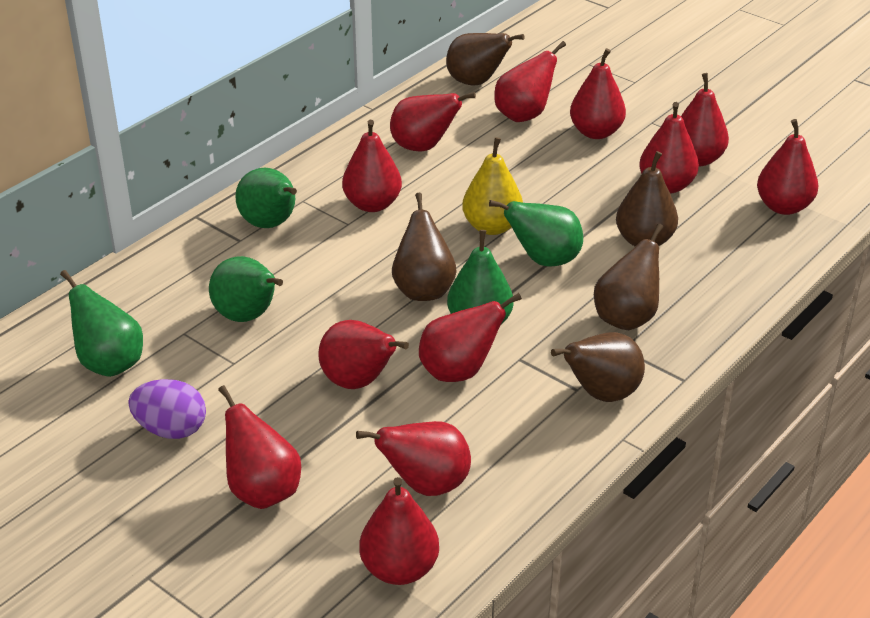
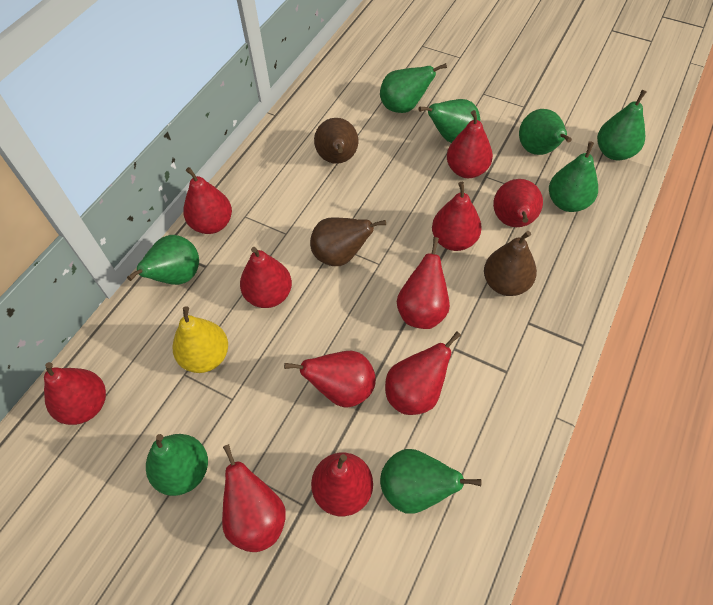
brown pear: 5 -> 3
green pear: 5 -> 8
purple egg: 1 -> 0
red pear: 12 -> 11

